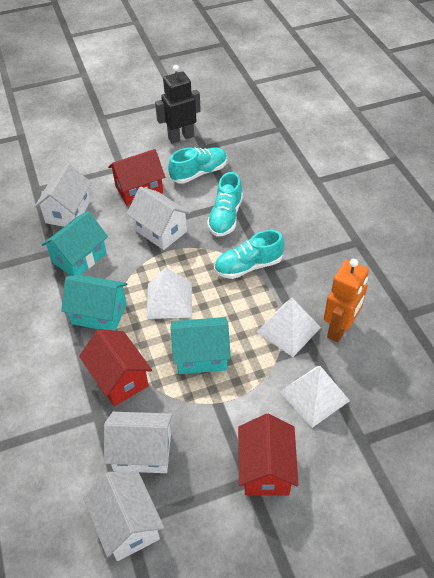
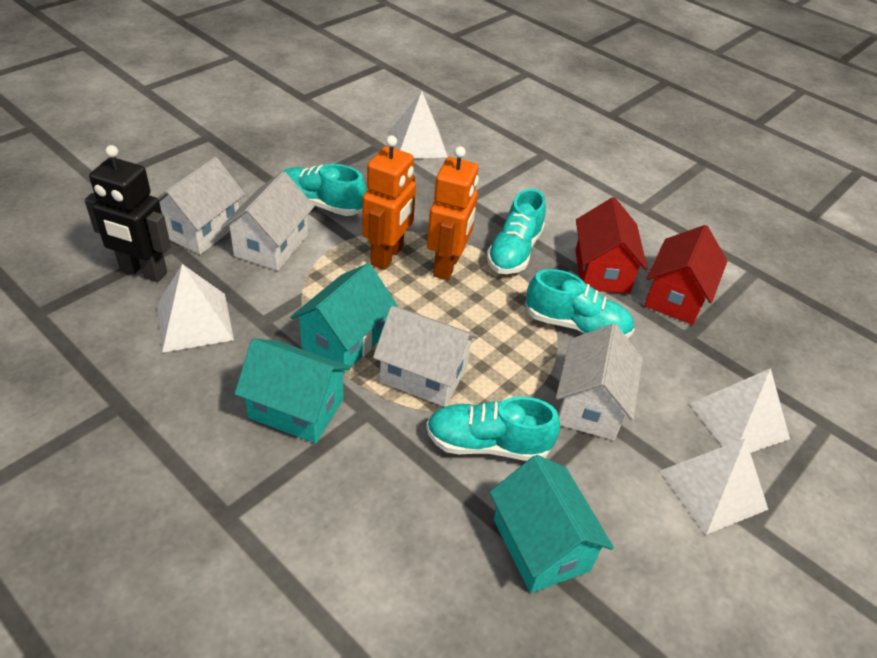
orange robot: 1 -> 2
red house: 3 -> 2
turquoise shoe: 3 -> 4
white pyramid: 3 -> 4

